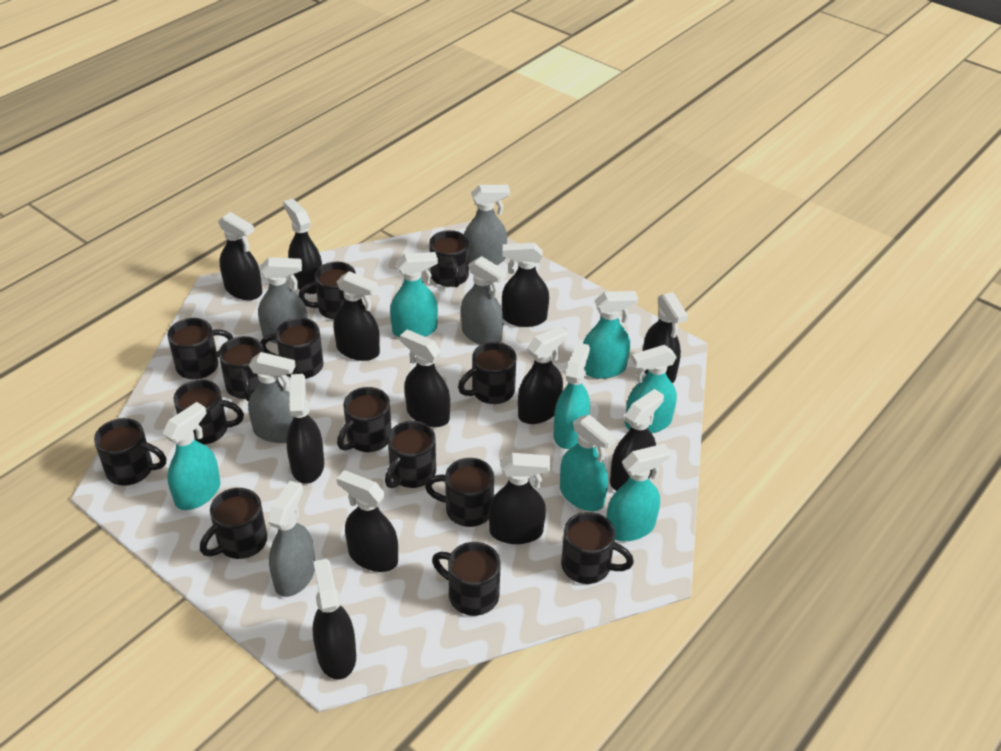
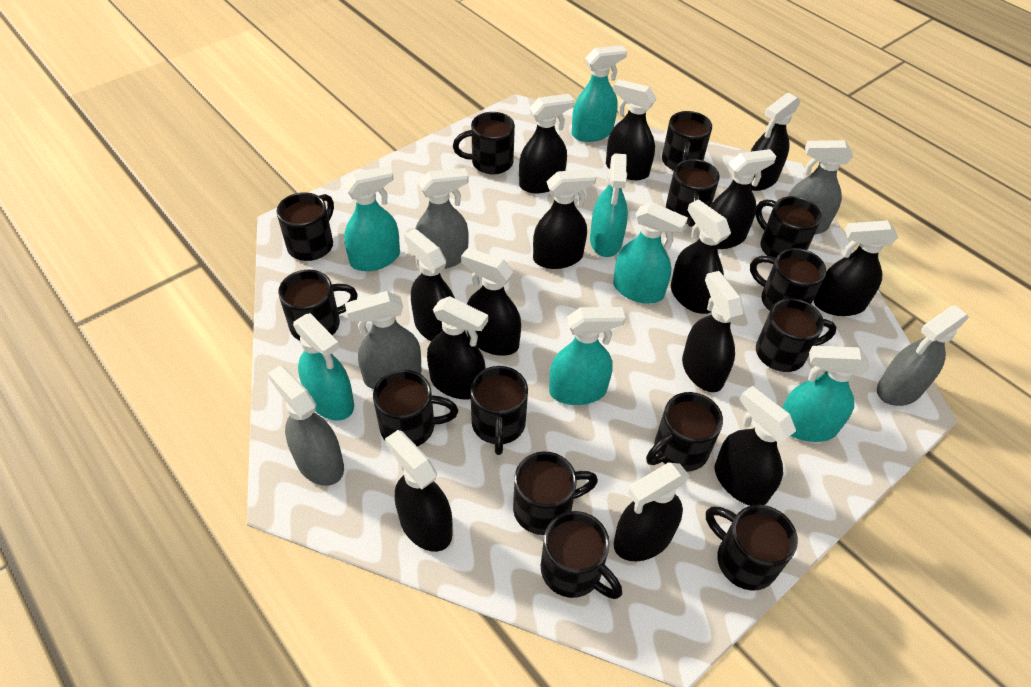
black spray bottle: 12 -> 14

